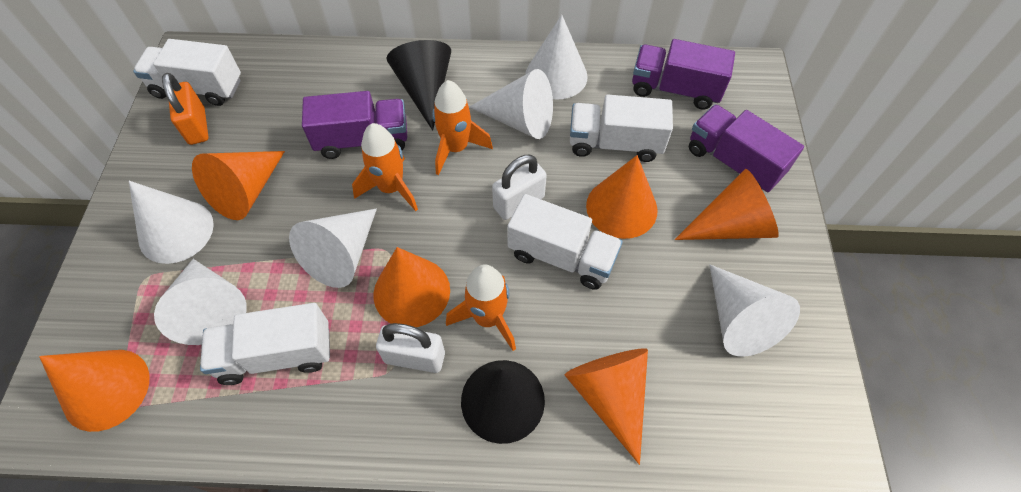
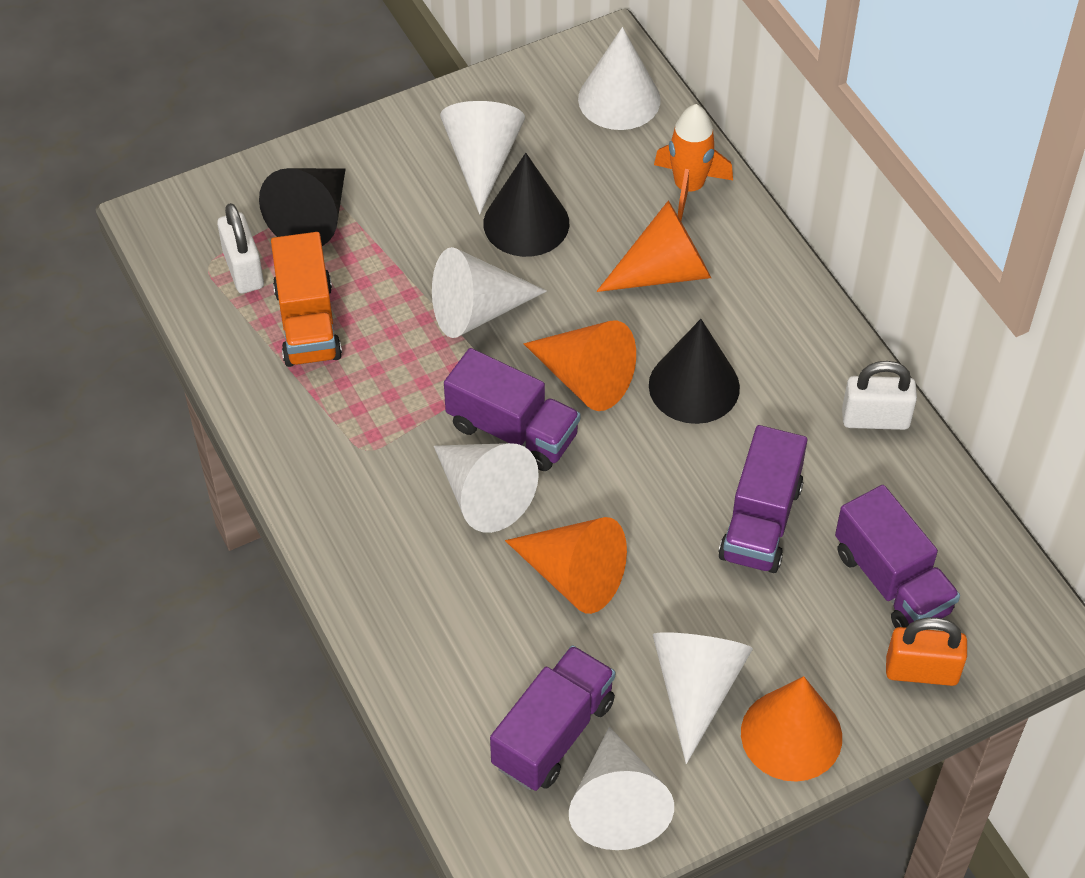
black cone: 2 -> 3
orange cone: 6 -> 4
orange rocket: 3 -> 1
orange truck: 0 -> 1
purple truck: 3 -> 4
white truck: 4 -> 0

